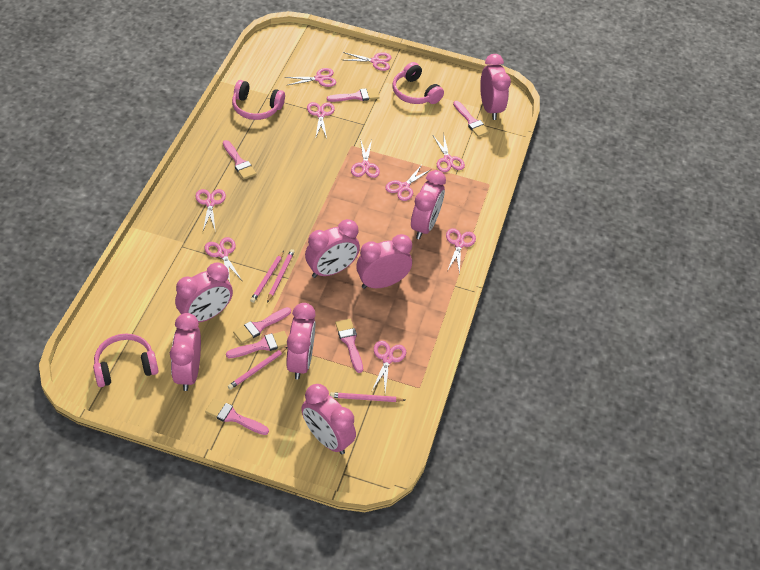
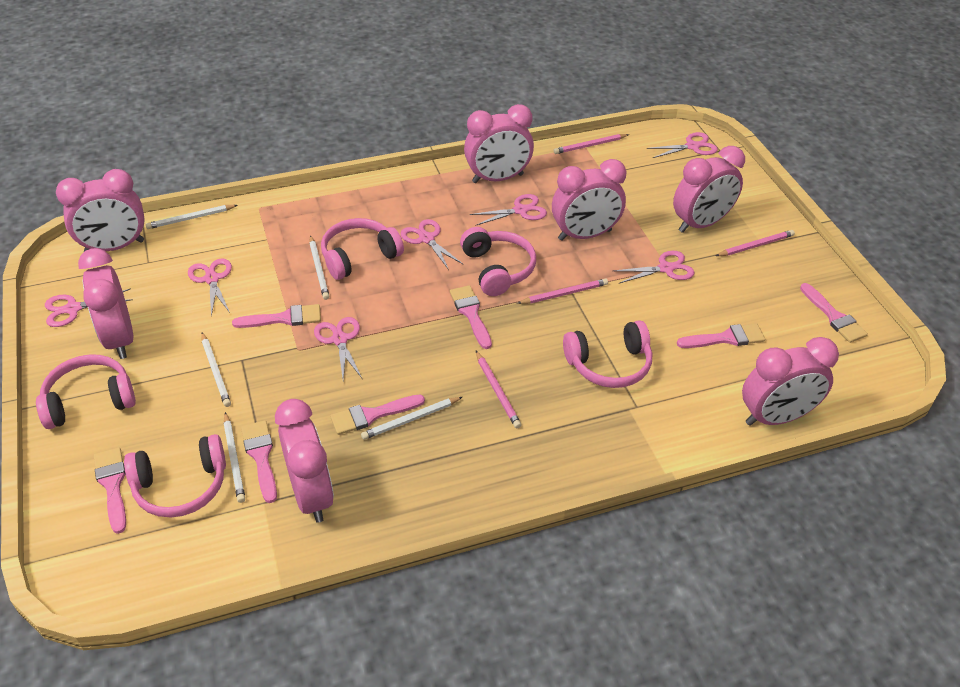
pink clock: 8 -> 7
pink headphones: 3 -> 5
pink scissors: 10 -> 7
white pencil: 0 -> 5

